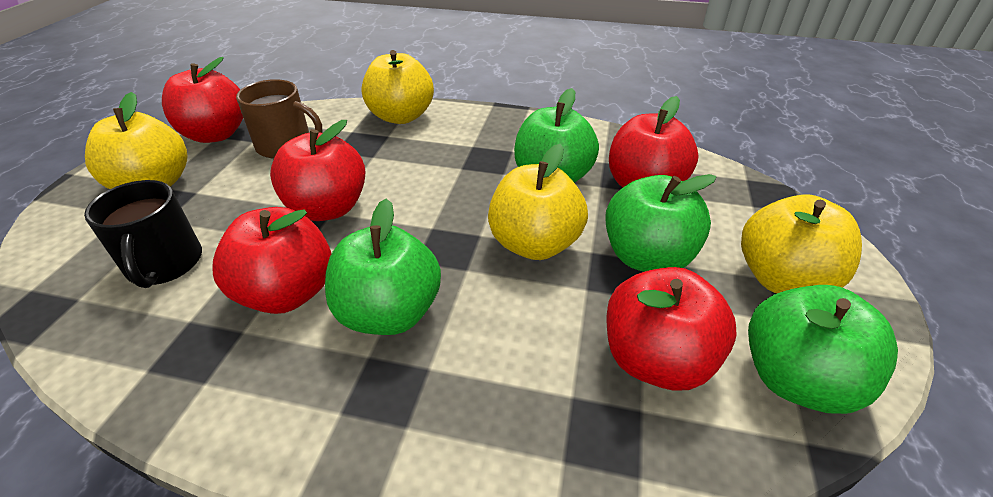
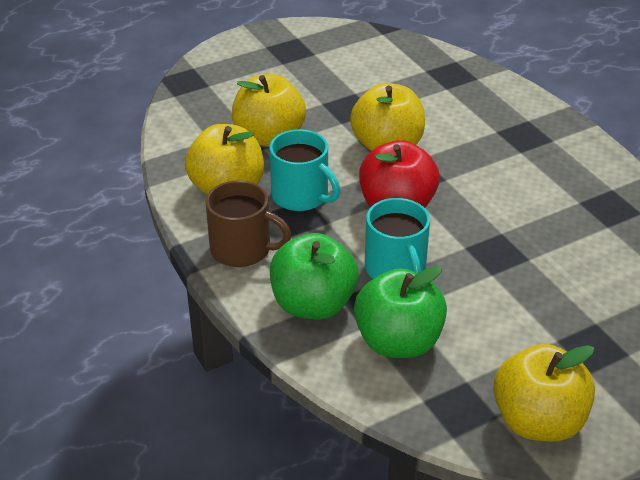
black mug: 1 -> 0
green apple: 4 -> 2
red apple: 5 -> 1
turquoise mug: 0 -> 2

